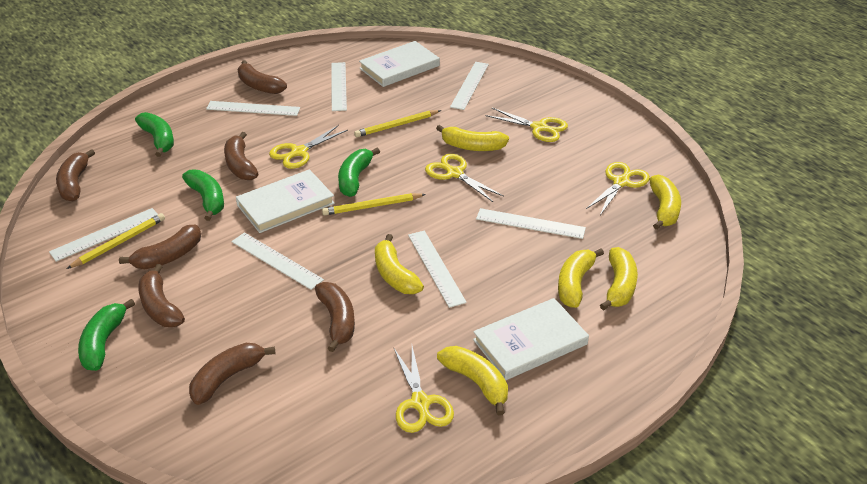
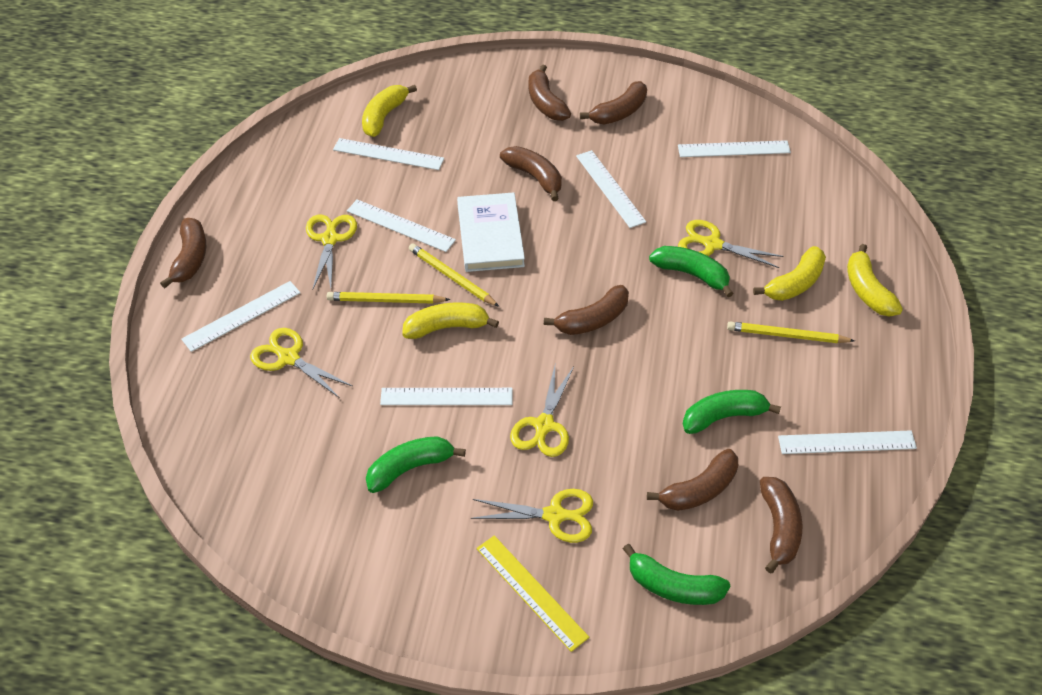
white book: 3 -> 1
yellow banana: 6 -> 4
yellow ruler: 0 -> 1

